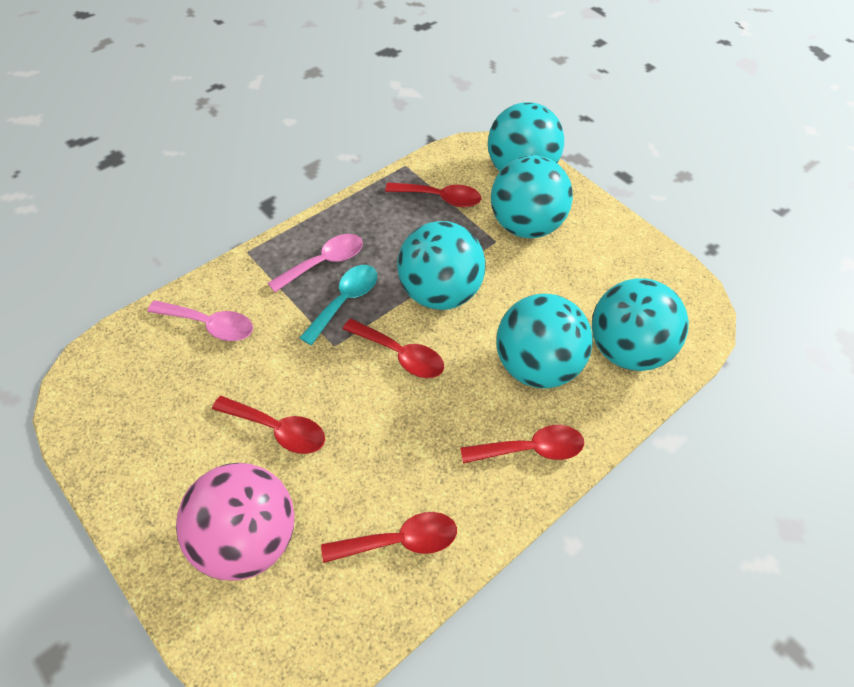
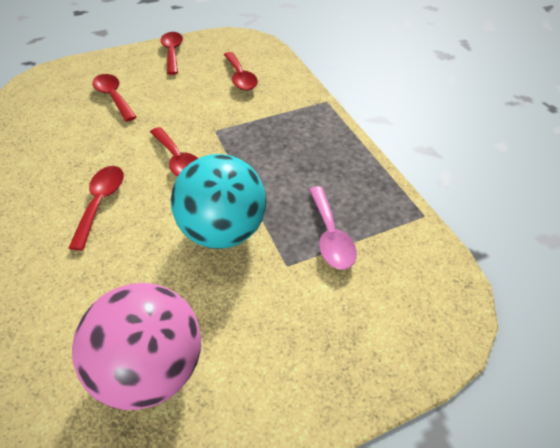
pink spoon: 2 -> 1
turquoise ball: 5 -> 1
turquoise spoon: 1 -> 0

